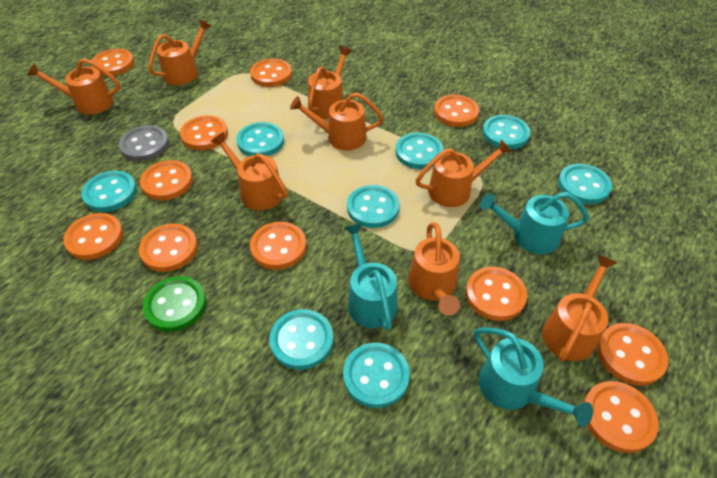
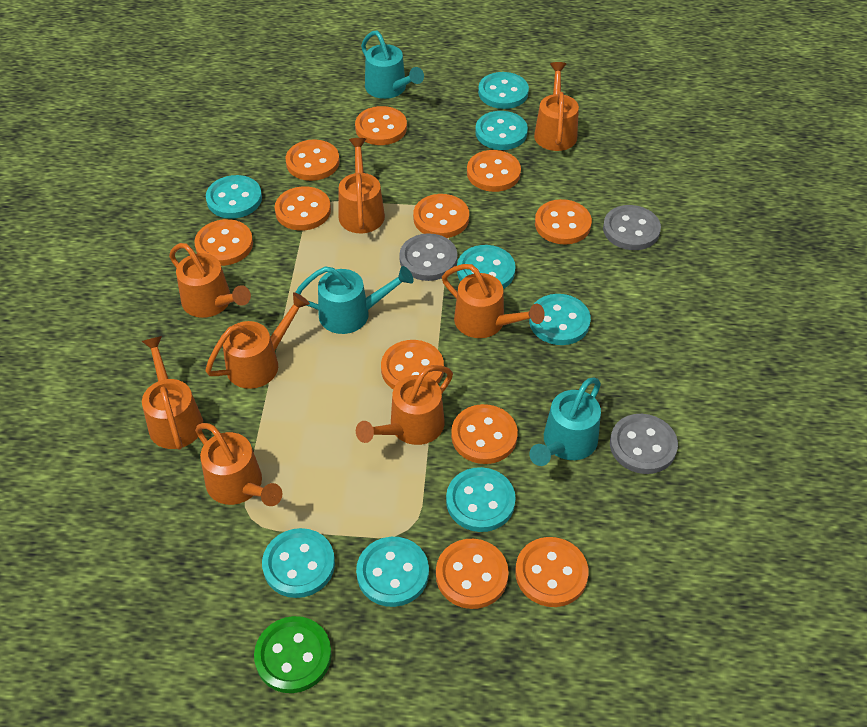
grey button: 1 -> 3

